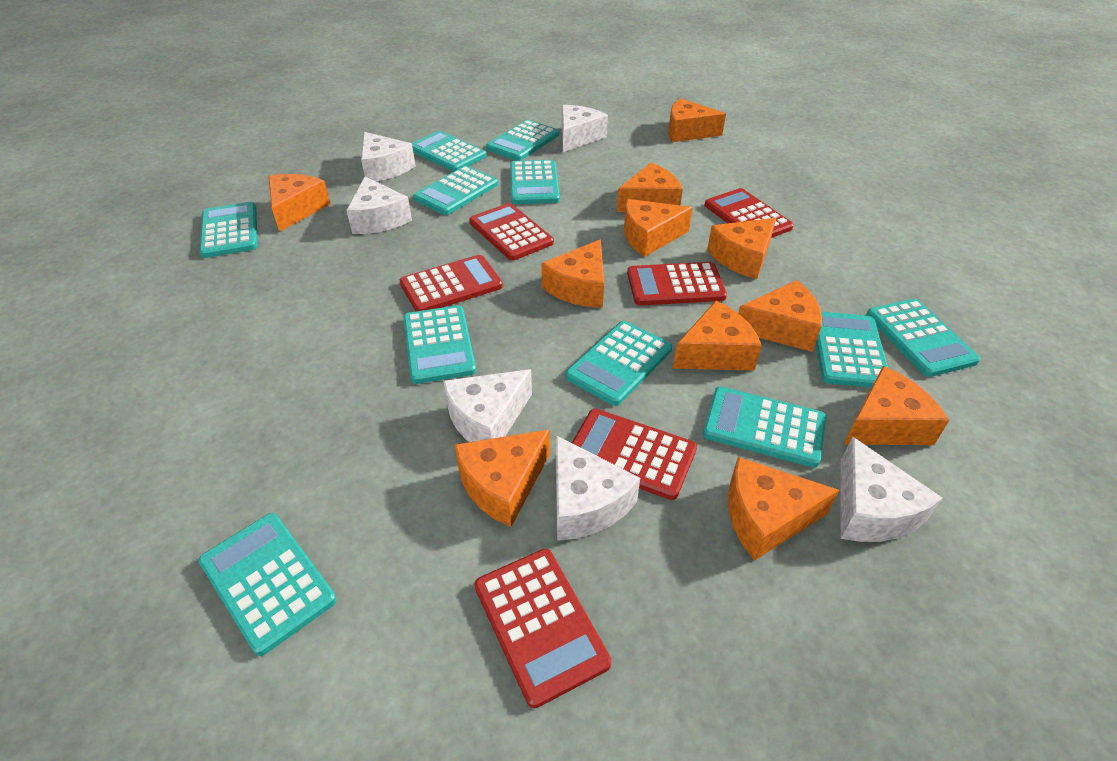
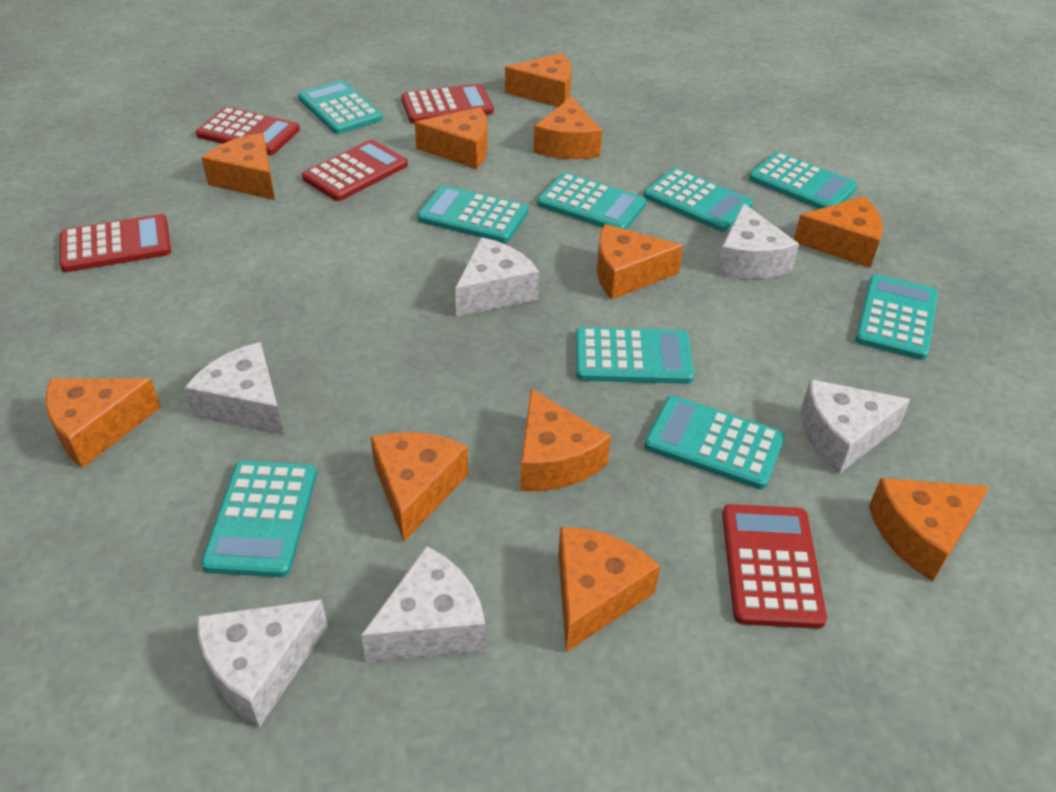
red calculator: 6 -> 5
turquoise calculator: 11 -> 9

